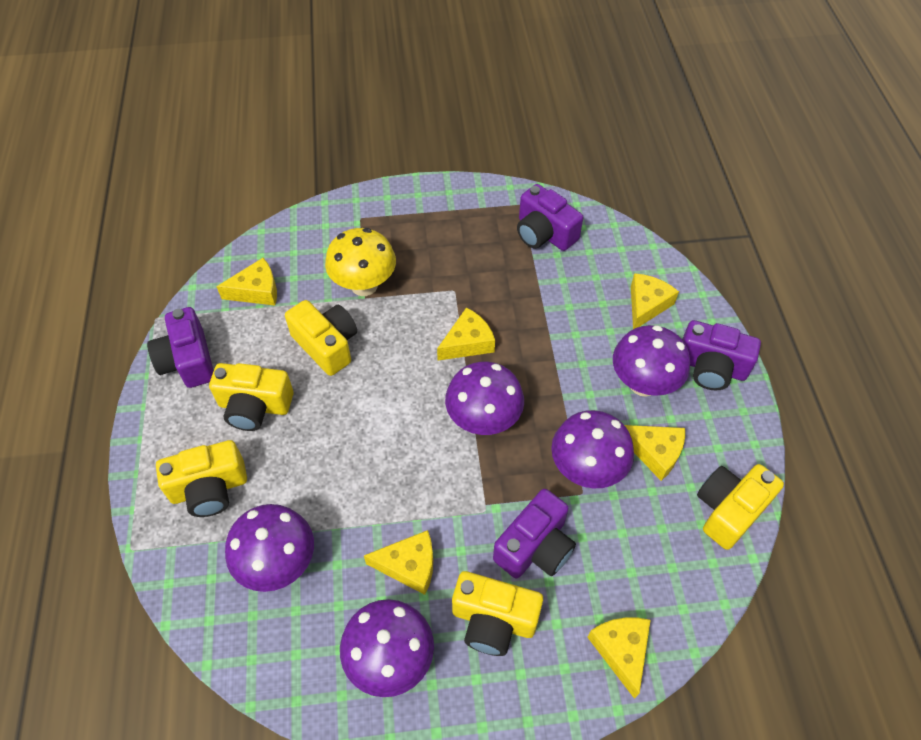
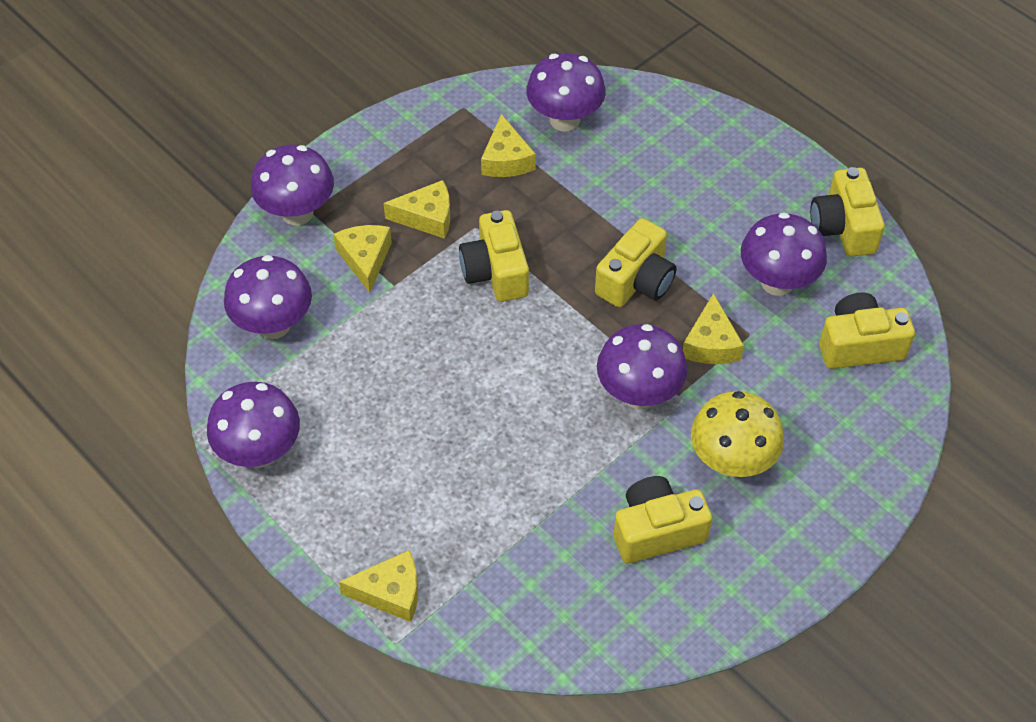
purple camera: 4 -> 0
purple mushroom: 5 -> 6
yellow cheese: 6 -> 5

